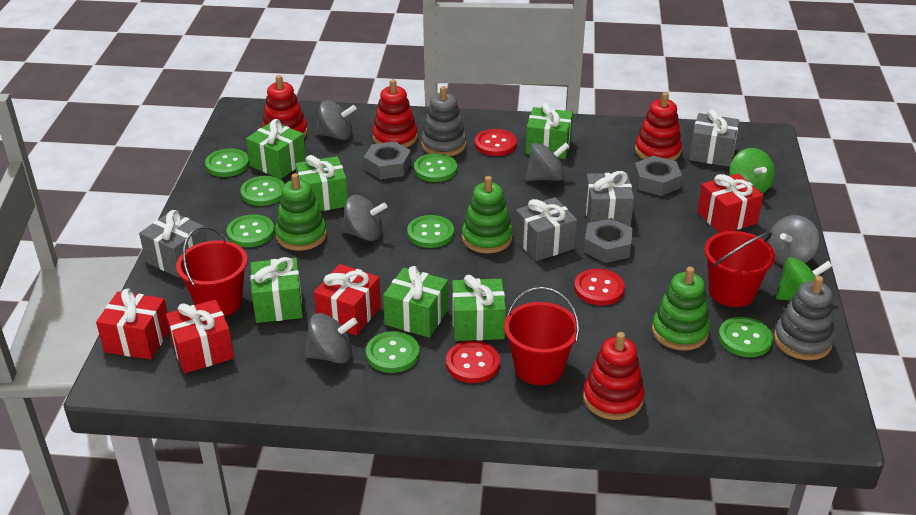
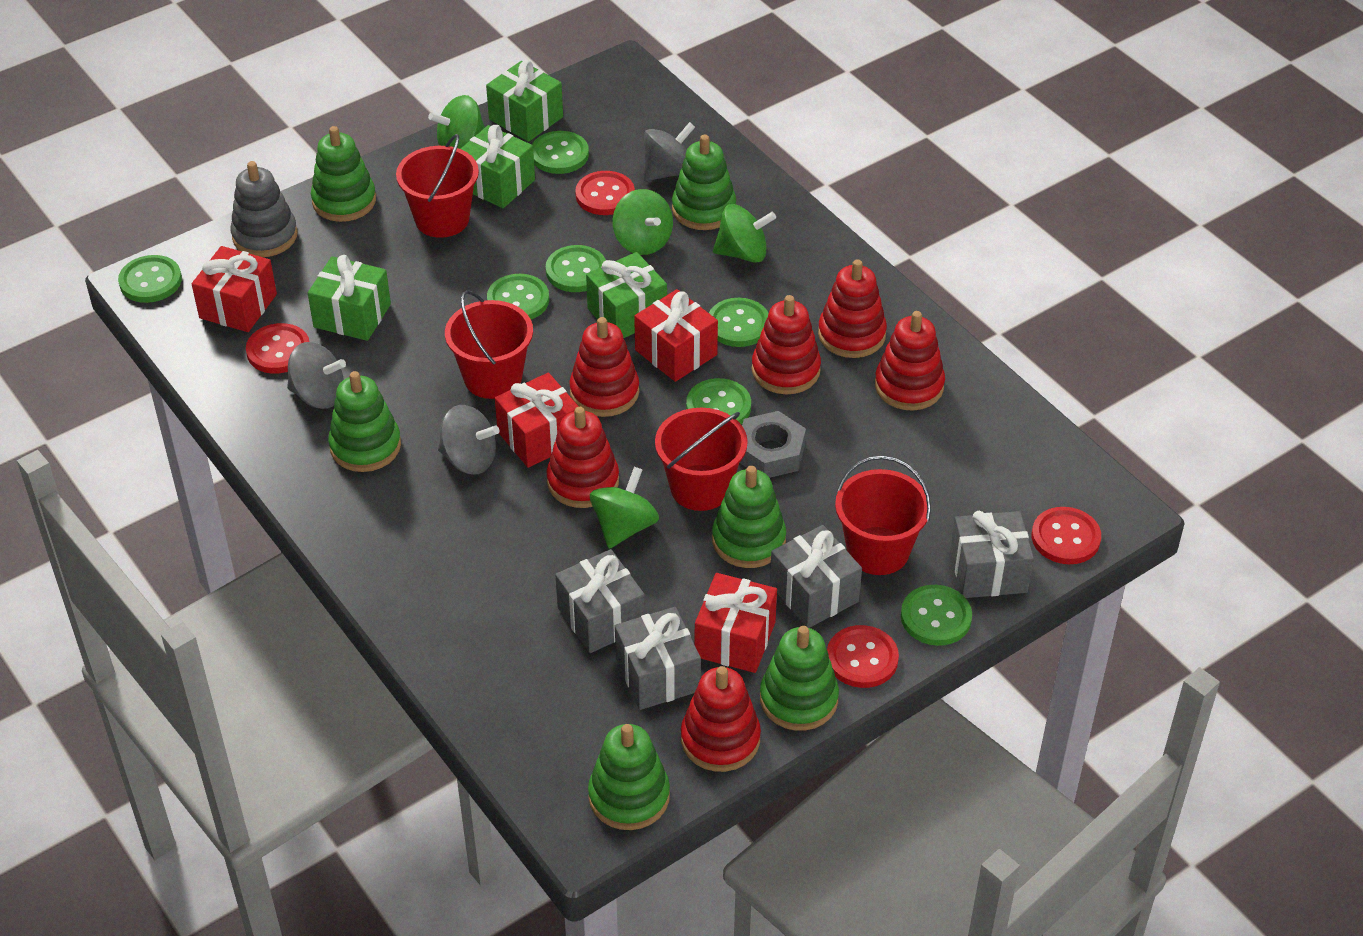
green gift: 6 -> 4
green spinning top: 2 -> 4
green stacking toy: 3 -> 6
grey nut: 3 -> 1
grey spinning top: 5 -> 3
grey stacking toy: 2 -> 1
red bucket: 3 -> 4
red button: 3 -> 4
red stacking toy: 4 -> 6

